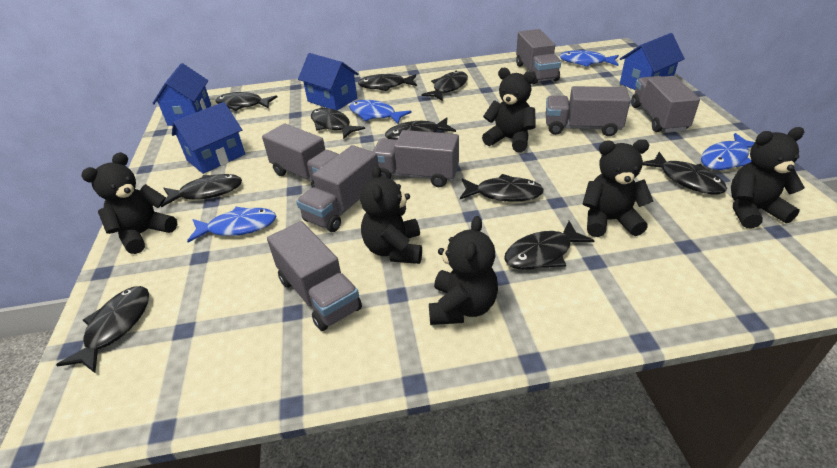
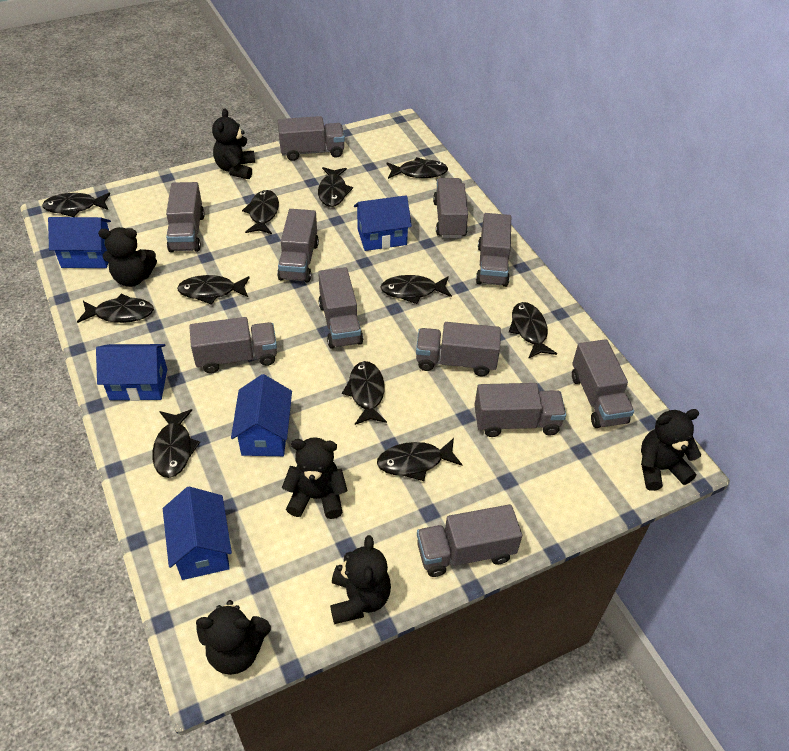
black fish: 10 -> 11
blue fish: 4 -> 0
blue house: 4 -> 5
grey truck: 7 -> 11

